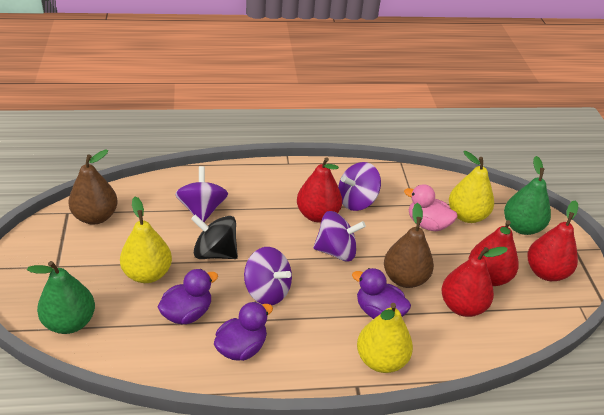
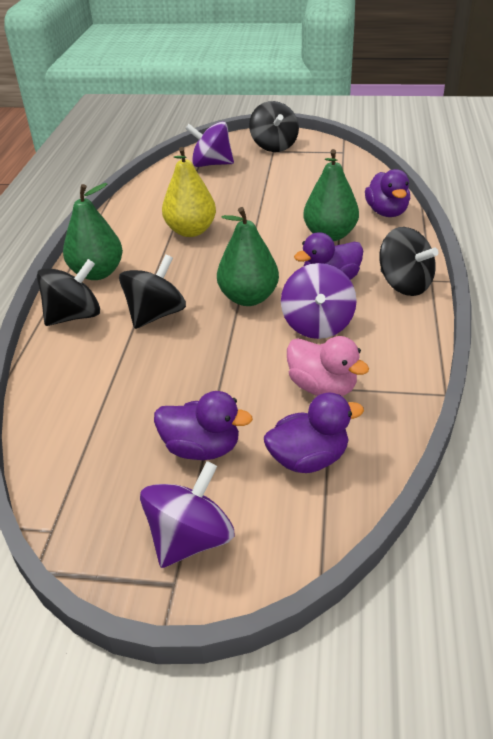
black spinning top: 1 -> 4
brown pear: 2 -> 0
green pear: 2 -> 3
purple duck: 3 -> 4
purple spinning top: 4 -> 3
red pear: 4 -> 0
yellow pear: 3 -> 1

